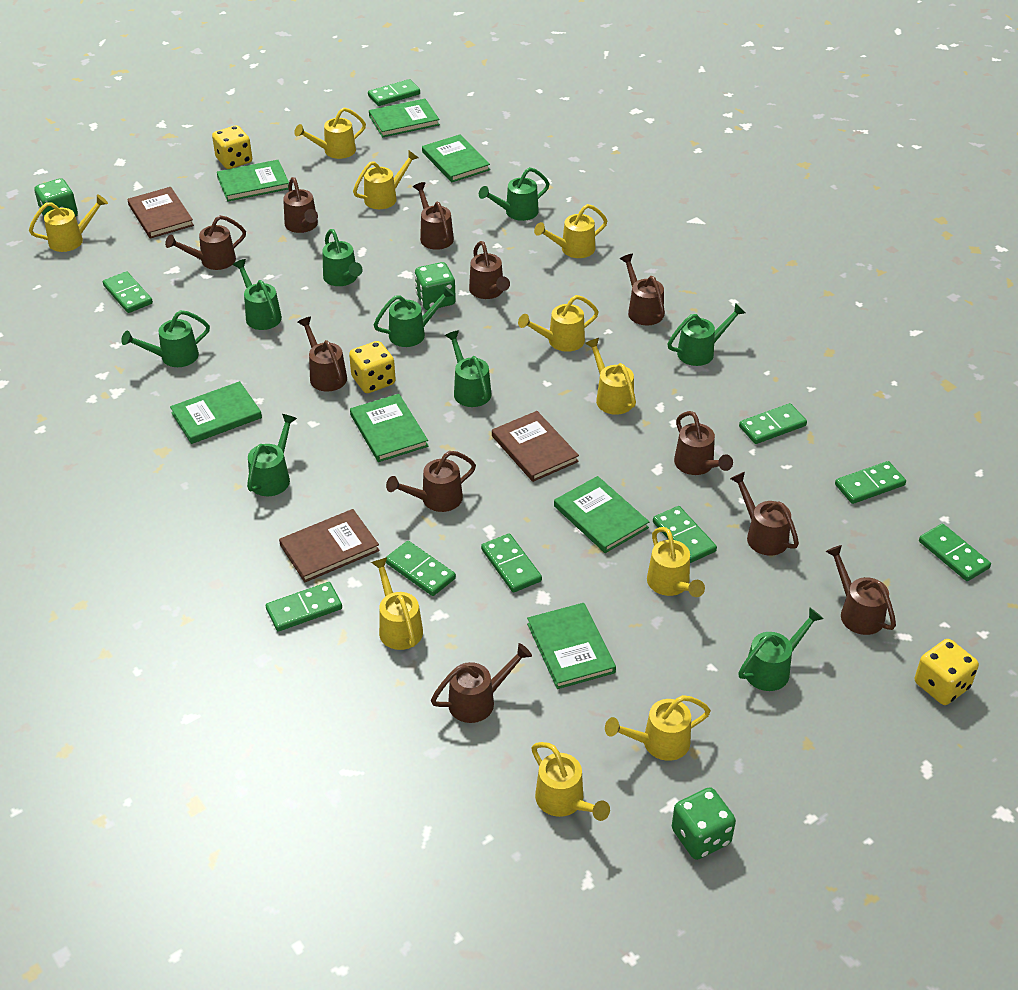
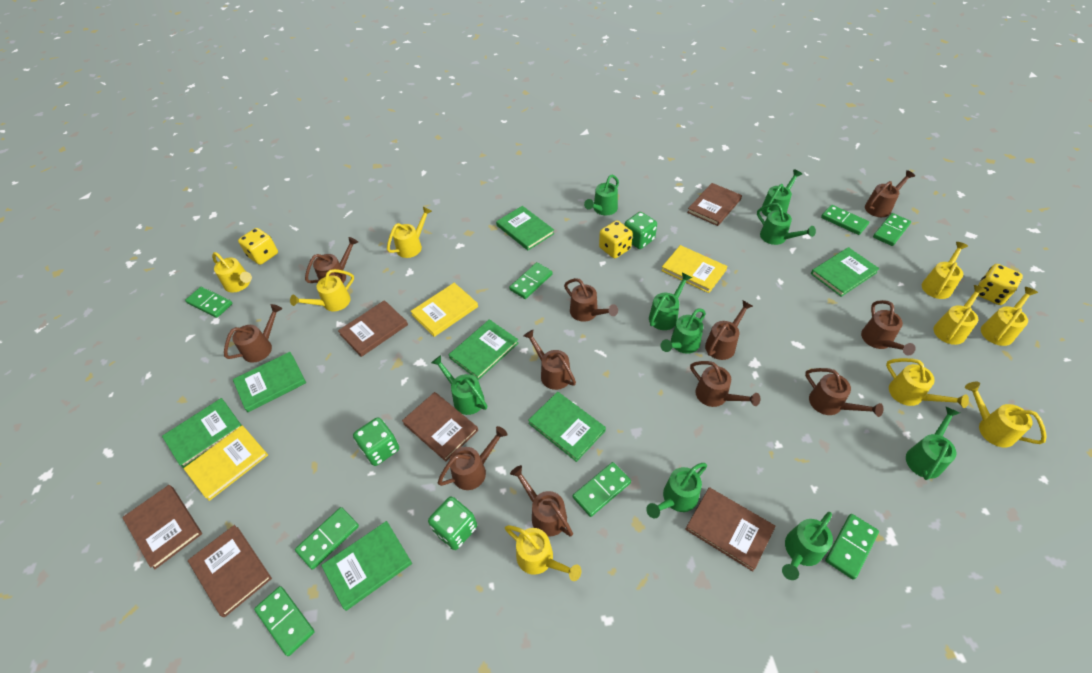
brown book: 3 -> 6
green domino: 9 -> 8
yellow book: 0 -> 3
yellow watering can: 10 -> 9

